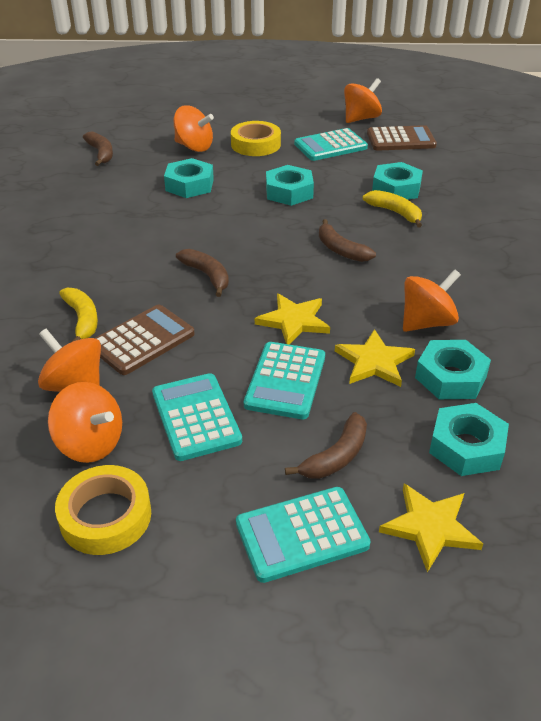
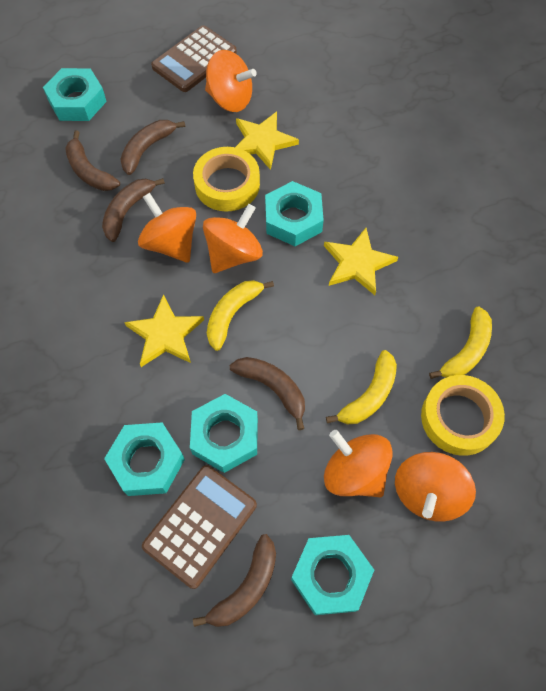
brown banana: 4 -> 5
turquoise calculator: 4 -> 0
yellow banana: 2 -> 3

